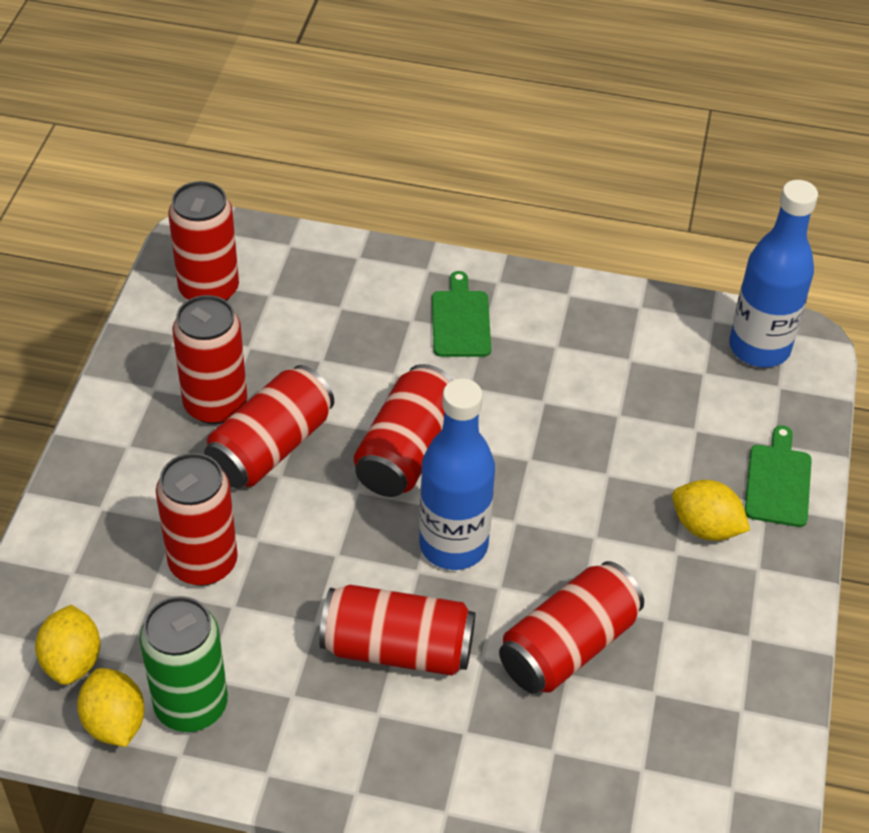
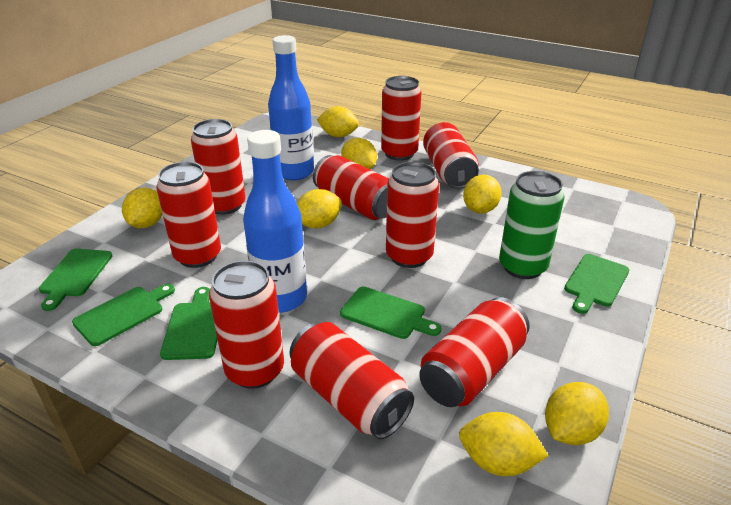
green cutting board: 2 -> 5
red can: 7 -> 9
yellow lemon: 3 -> 7

